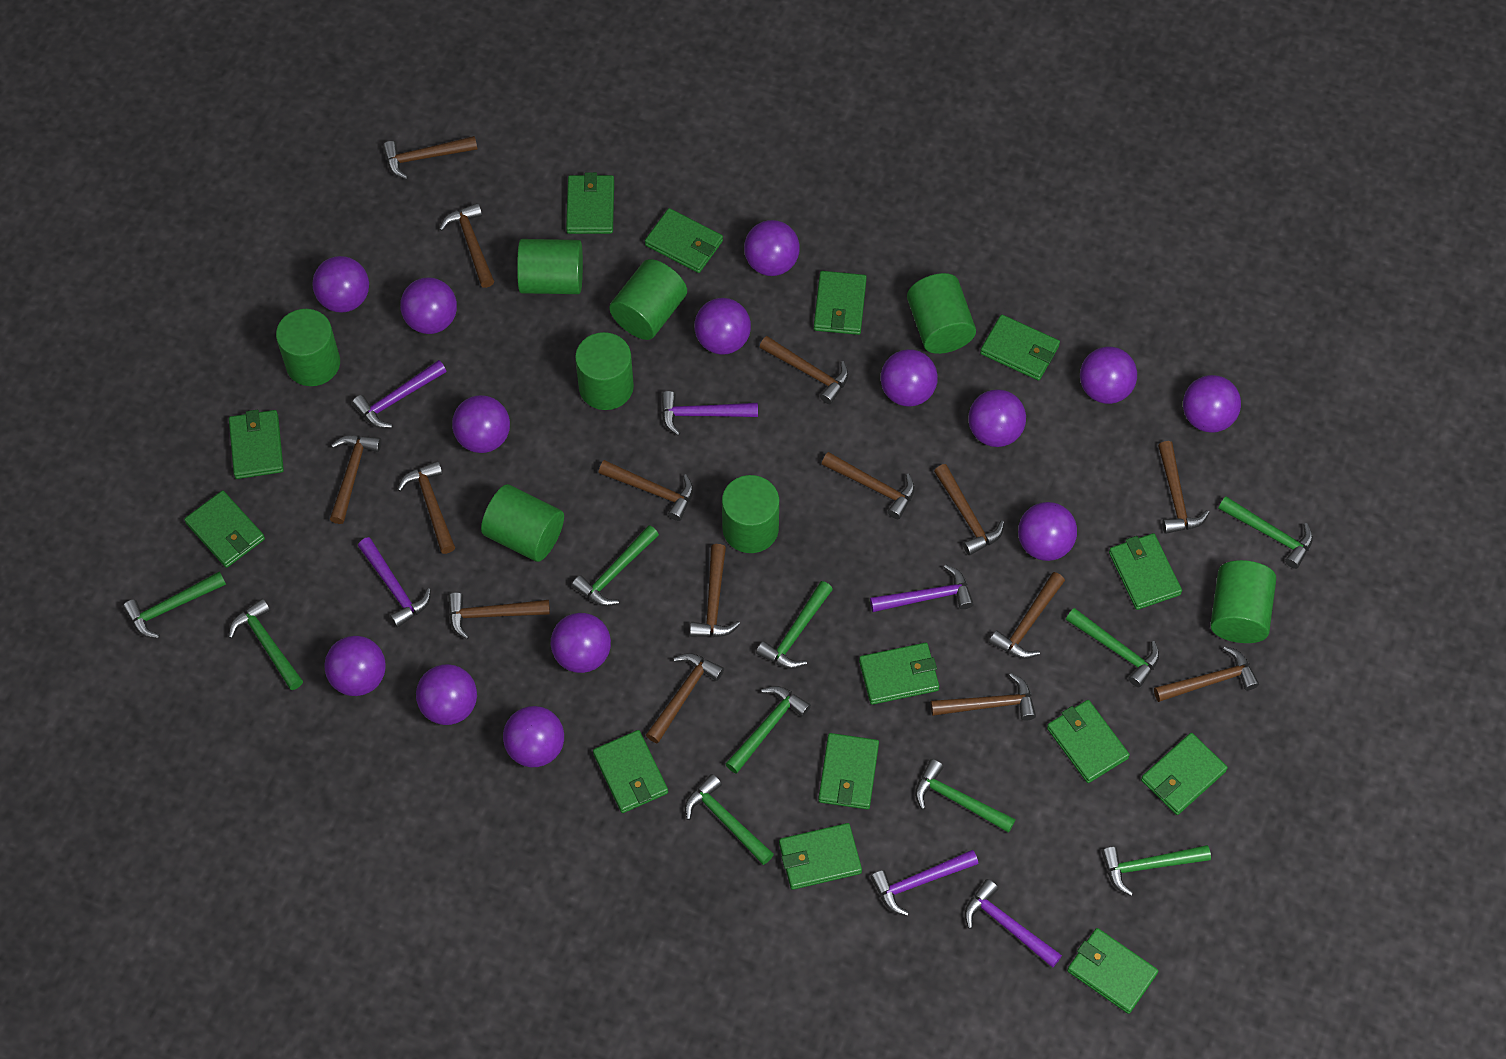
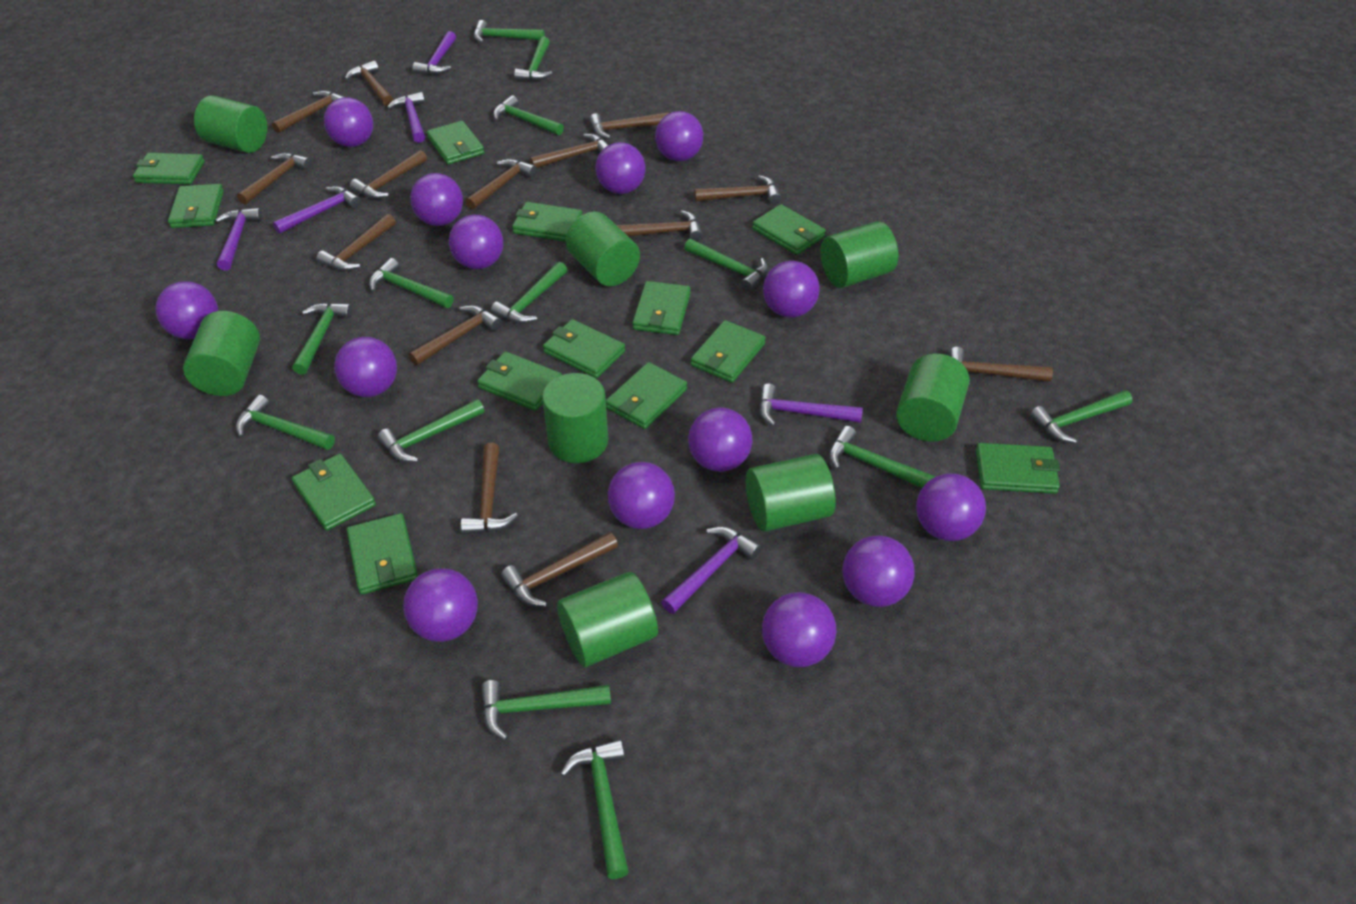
brown hammer: 15 -> 14
green hammer: 10 -> 13
green wallet: 14 -> 13

